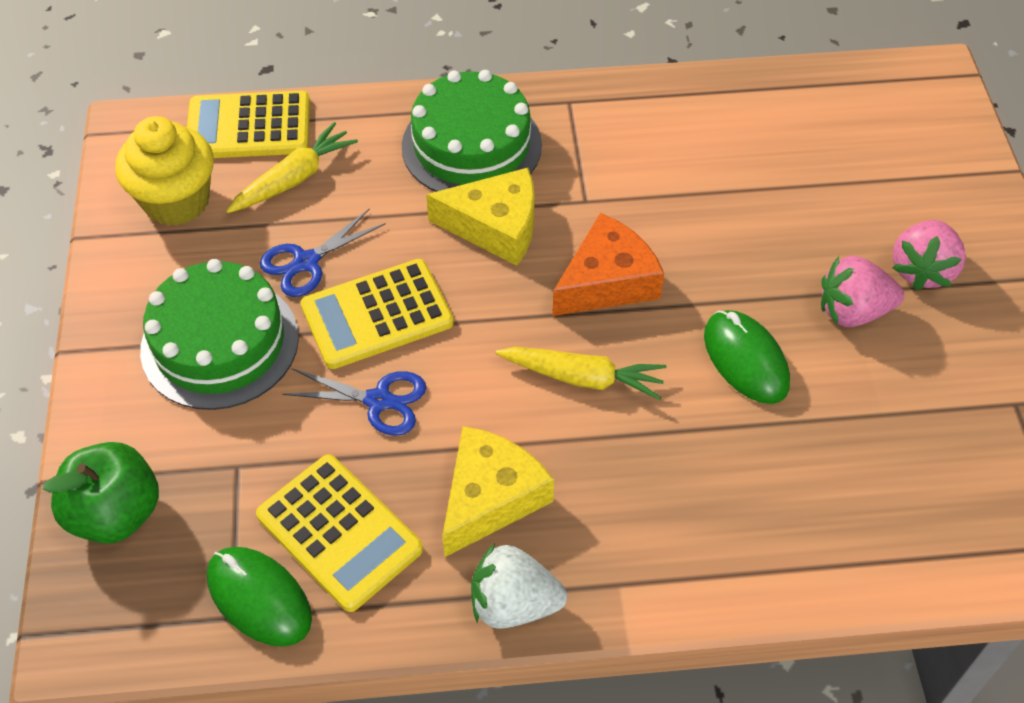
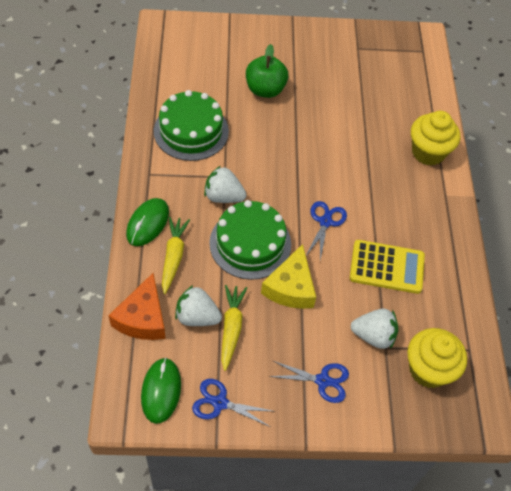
blue scissors: 2 -> 3
pink strawberry: 2 -> 0
white strawberry: 1 -> 3
yellow calculator: 3 -> 1
yellow cheese: 2 -> 1
yellow cupcake: 1 -> 2

